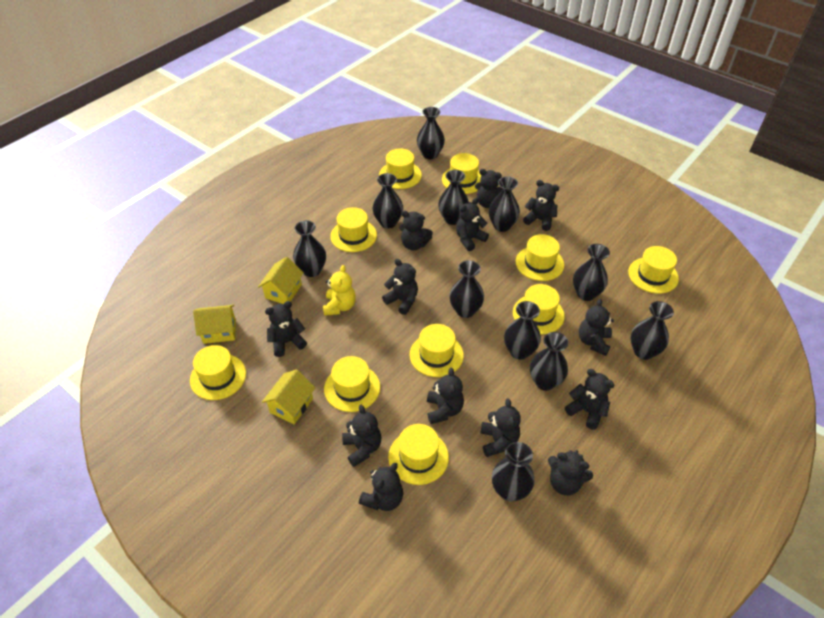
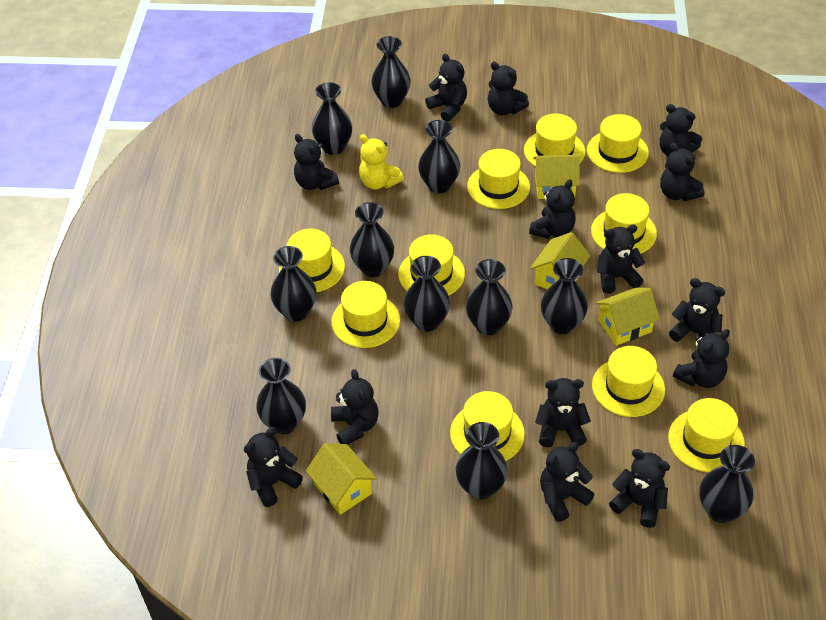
black teddy bear: 13 -> 14
yellow house: 3 -> 4

